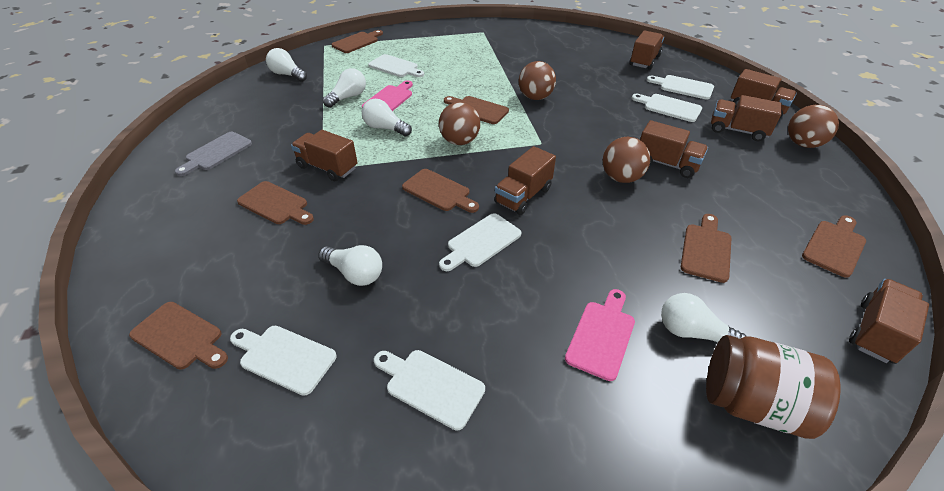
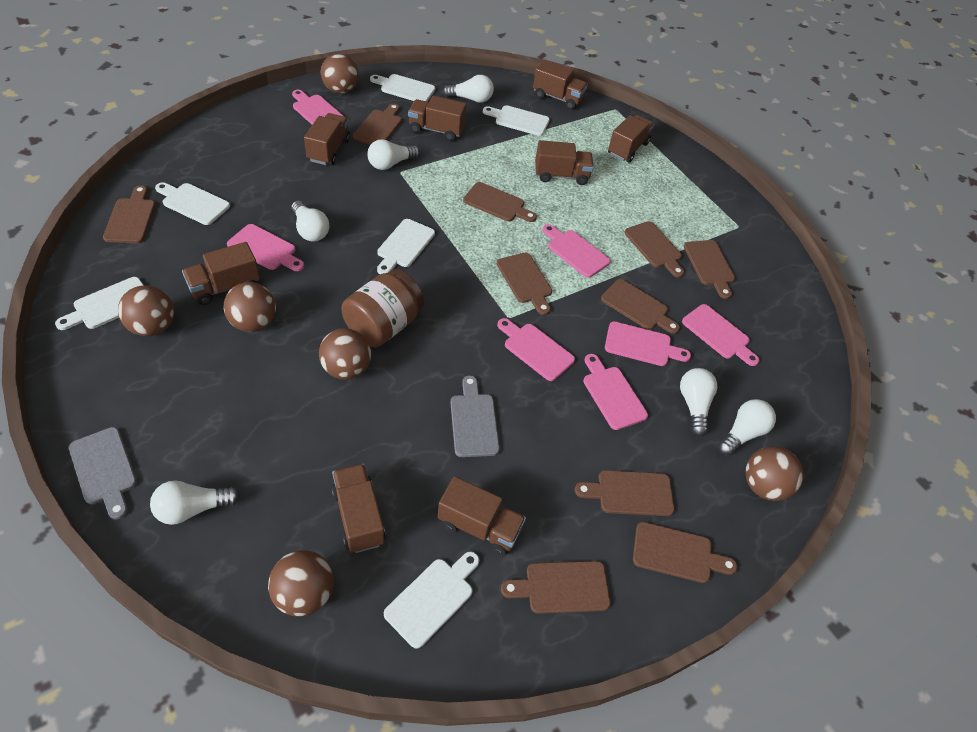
brown ball: 4 -> 6
brown cutting board: 7 -> 10
brown truck: 7 -> 8
grey cutting board: 1 -> 2
pink cutting board: 2 -> 7
white light bulb: 5 -> 6

